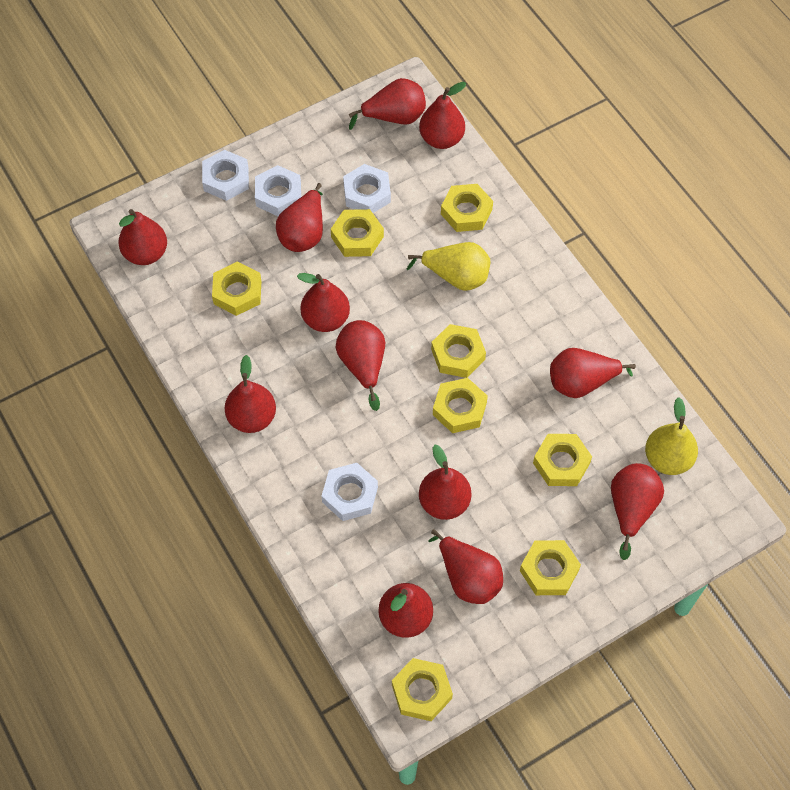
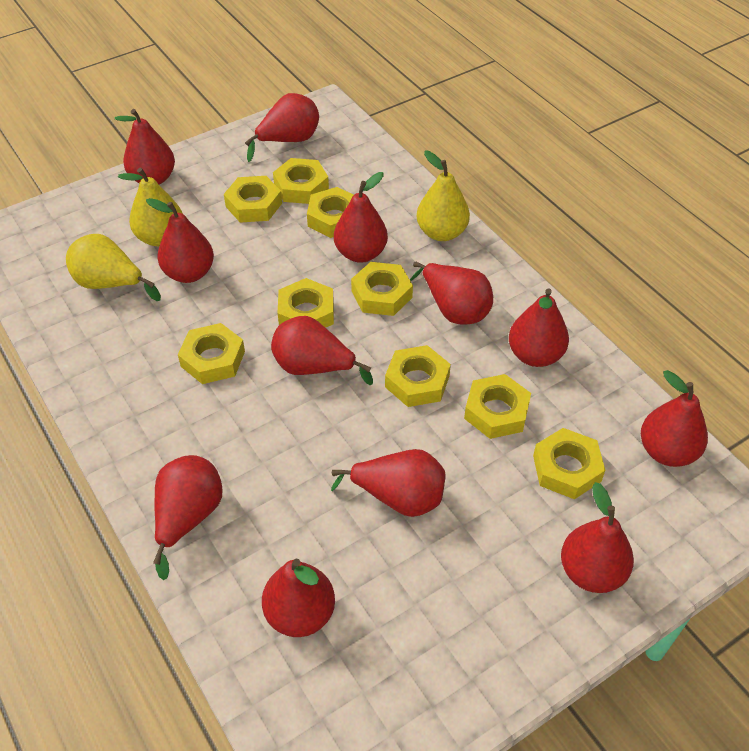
white nut: 4 -> 0
yellow nut: 8 -> 9
yellow pear: 2 -> 3

